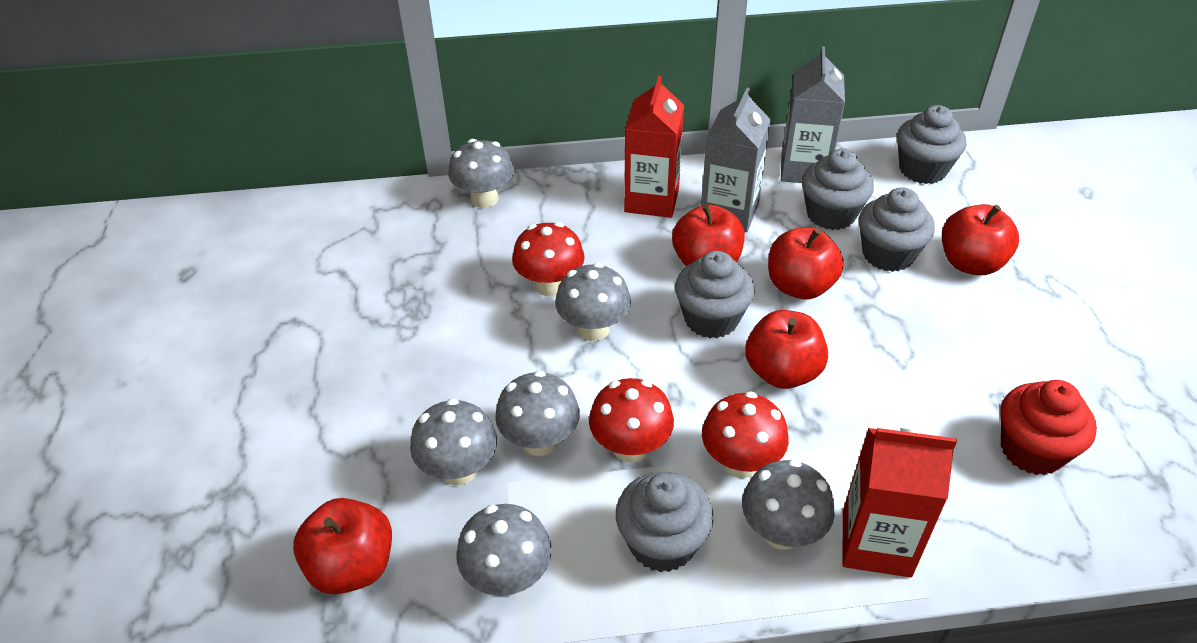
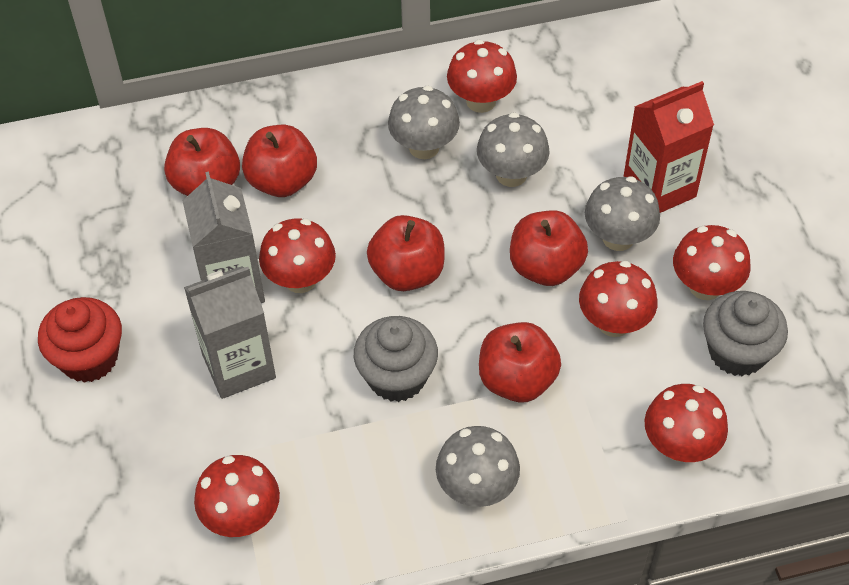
grey cupcake: 5 -> 2
grey mushroom: 6 -> 4
red carton: 2 -> 1
red mushroom: 3 -> 6

